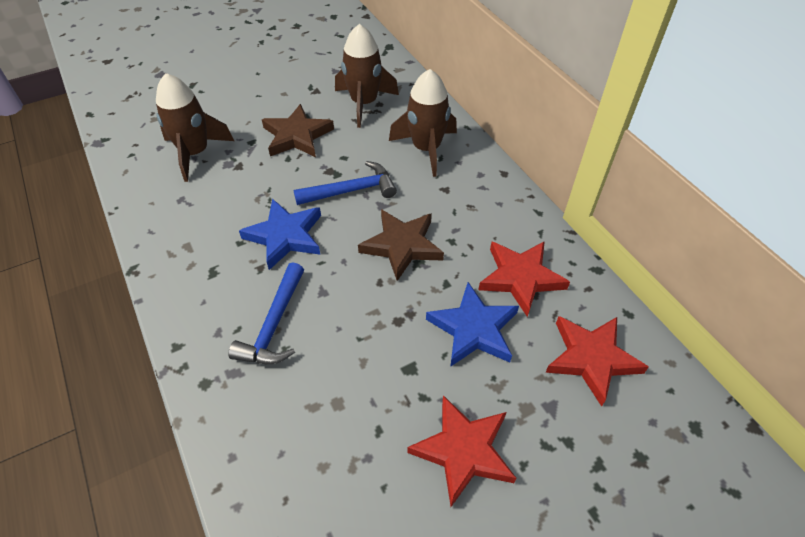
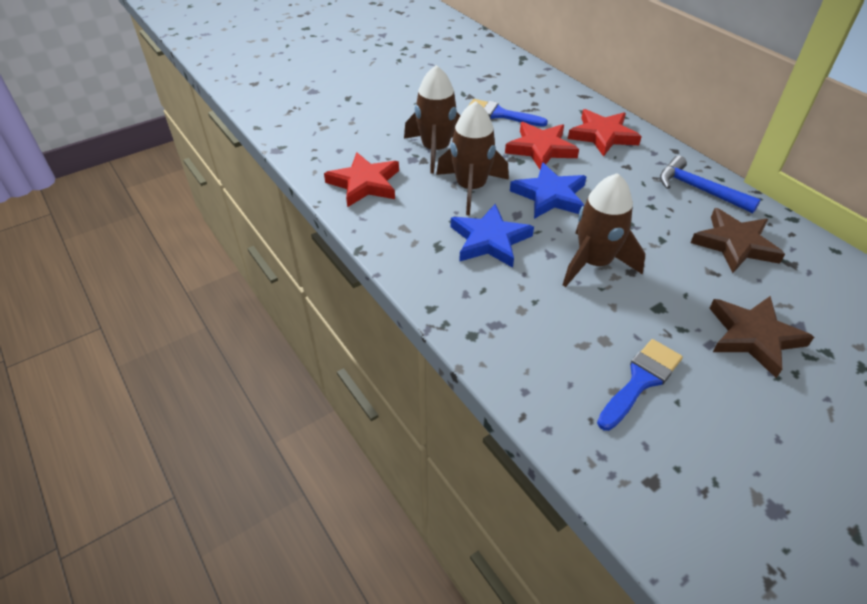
blue brush: 0 -> 2
blue hammer: 2 -> 1

